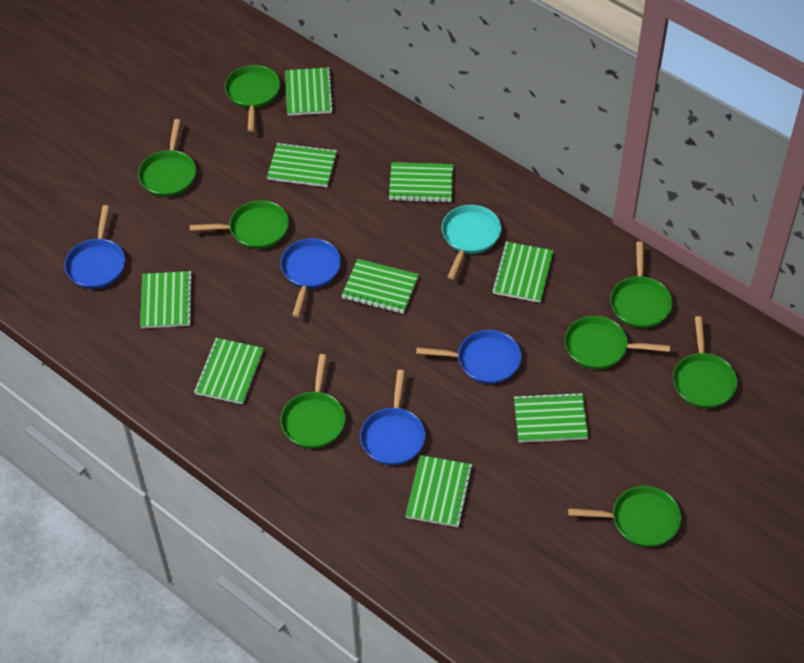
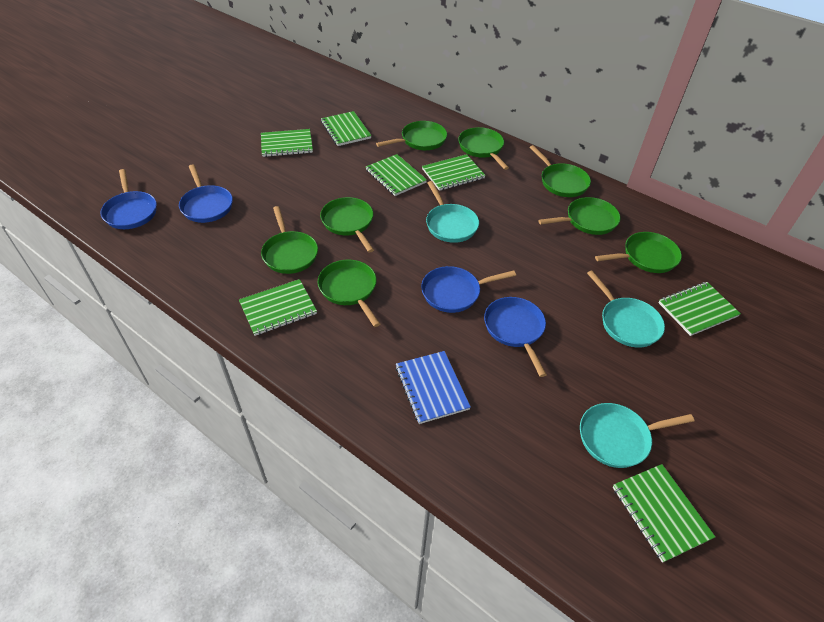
blue notebook: 0 -> 1
green notebook: 9 -> 7
turquoise pan: 1 -> 3

